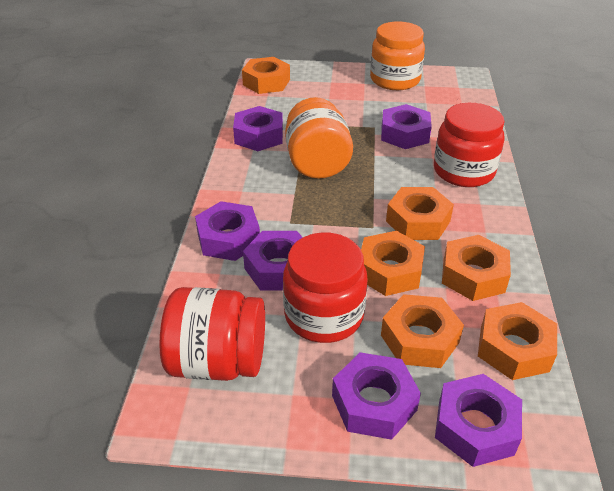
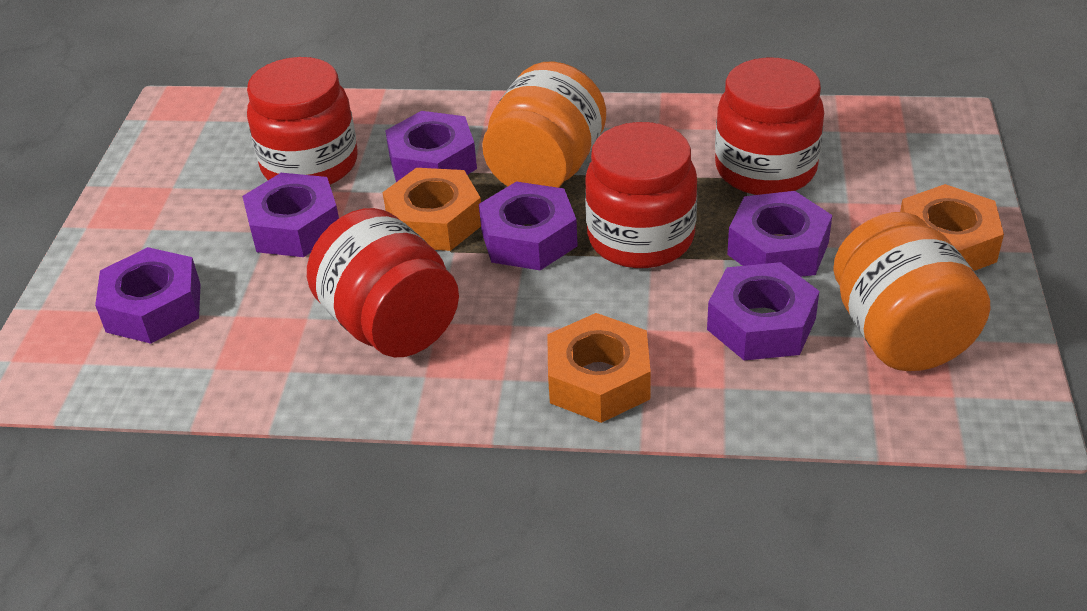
orange nut: 6 -> 3
red jar: 3 -> 4

